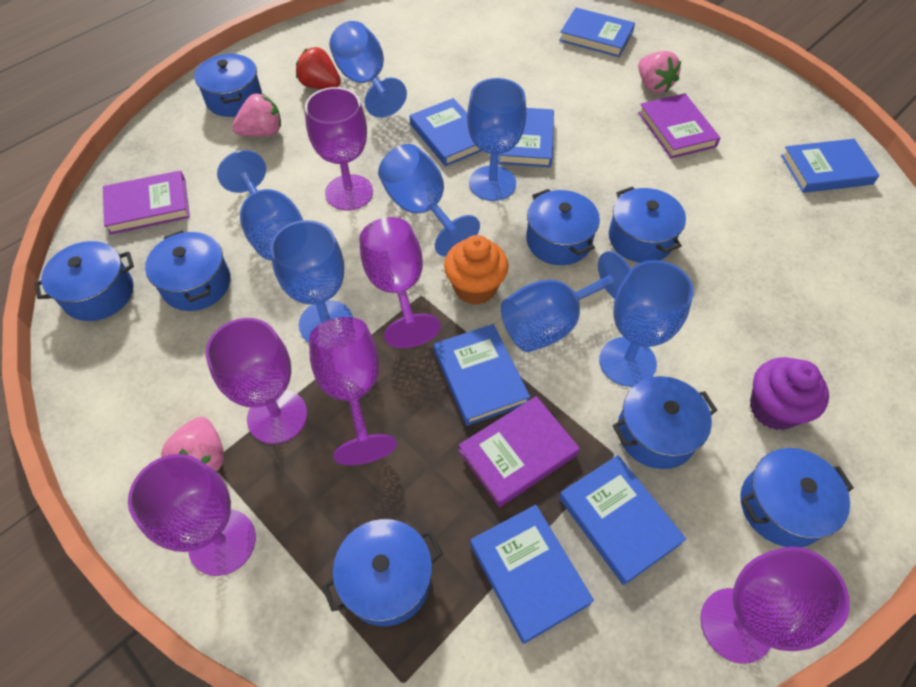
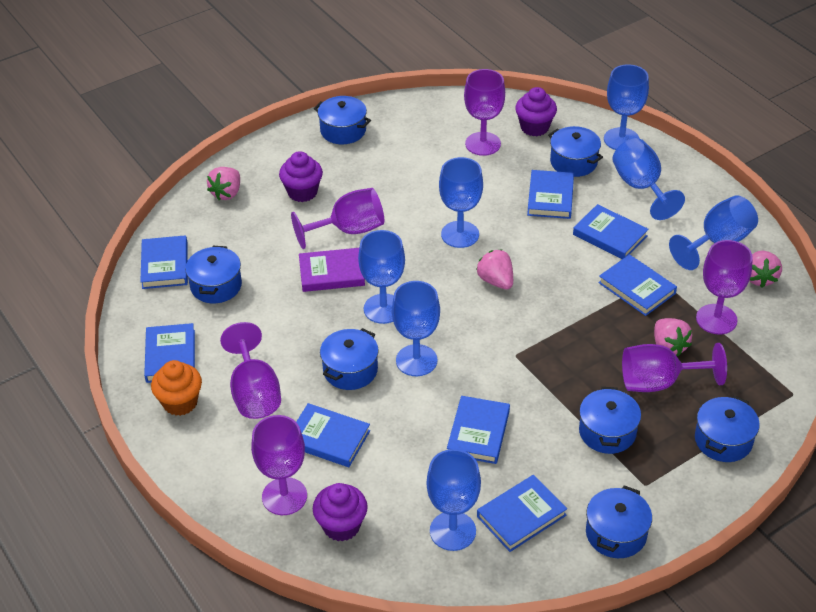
blue book: 7 -> 8
blue pot: 8 -> 7
pink strawberry: 3 -> 4
purple book: 3 -> 1
purple cupcake: 1 -> 3
red strawberry: 1 -> 0

